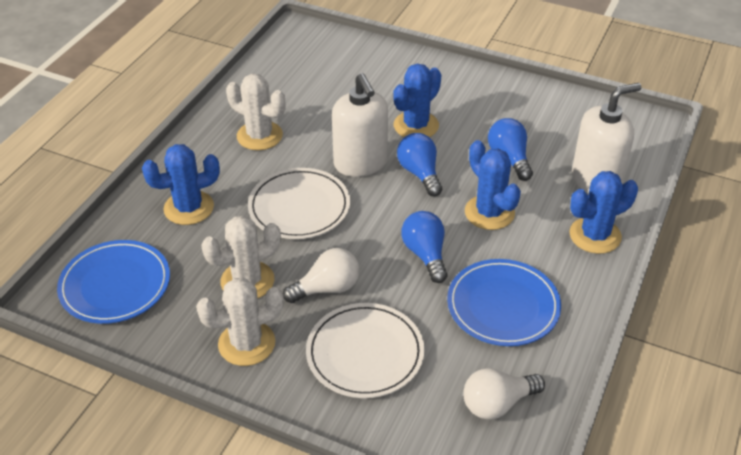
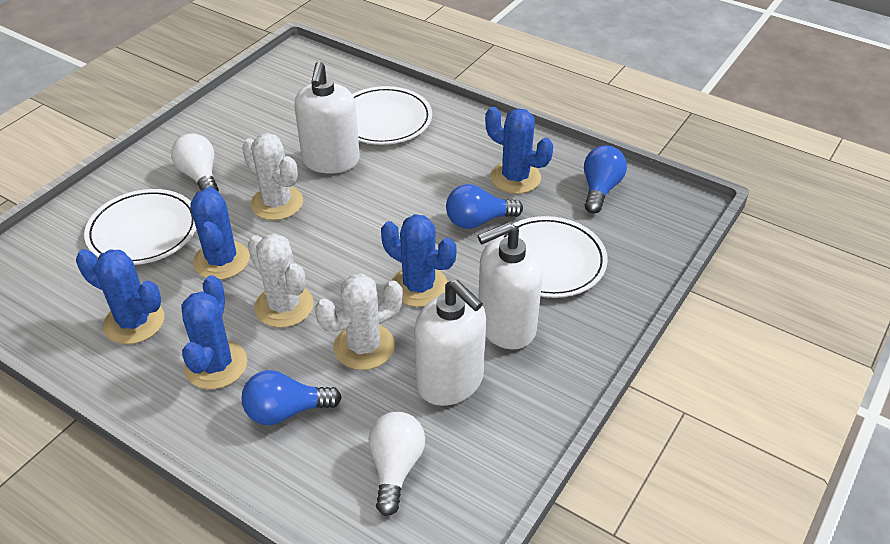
blue cactus: 4 -> 5
blue plate: 2 -> 0
white plate: 2 -> 3
white soap dispenser: 2 -> 3

